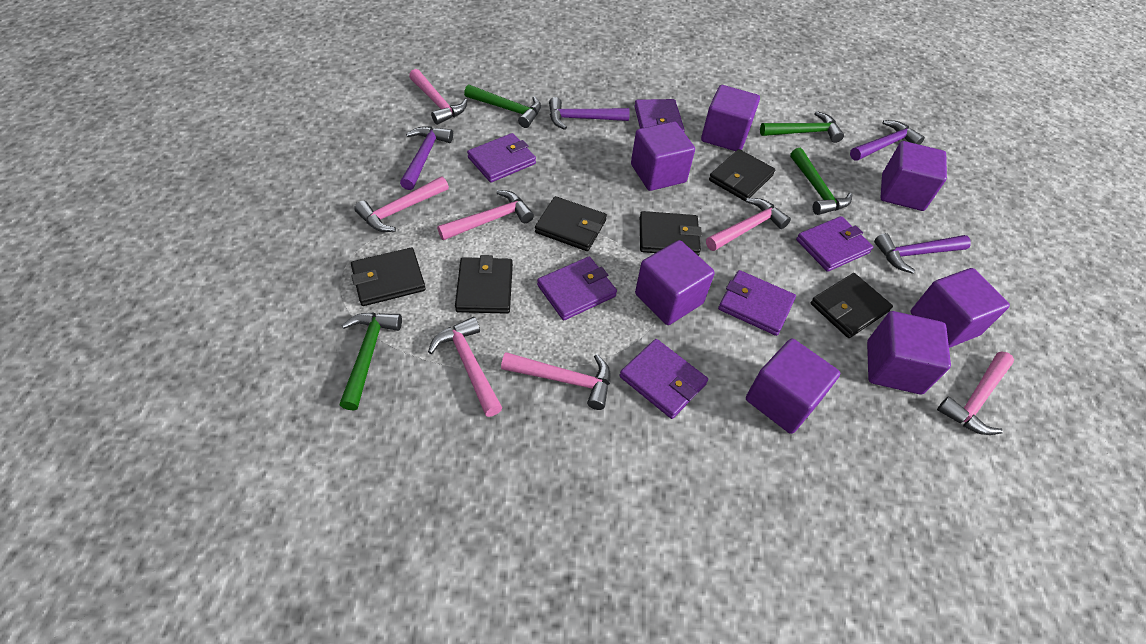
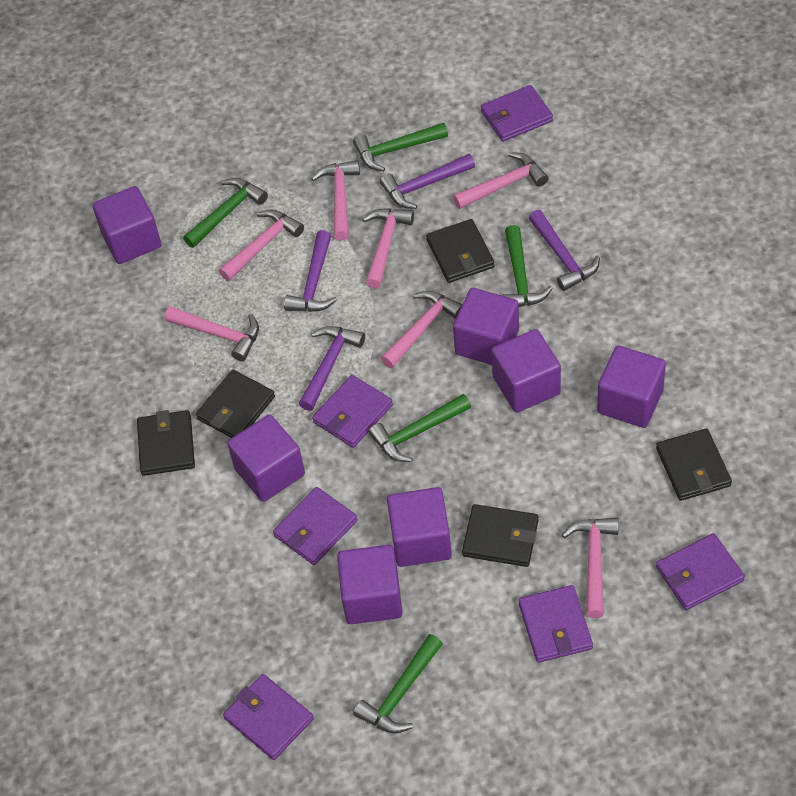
black wallet: 6 -> 5
green hammer: 4 -> 5

